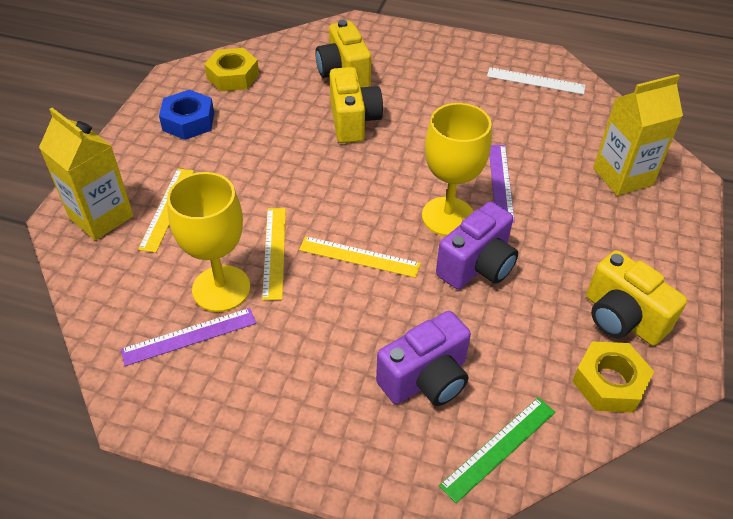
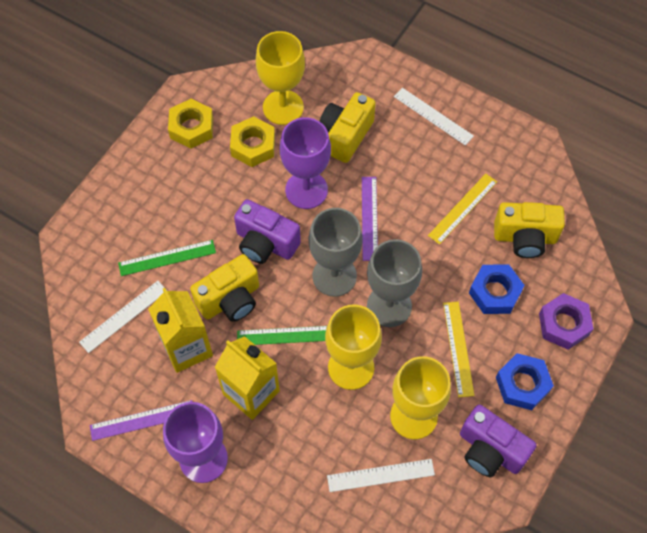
blue nut: 1 -> 2
green ruler: 1 -> 2
grey goblet: 0 -> 2
purple goblet: 0 -> 2
purple nut: 0 -> 1
white ruler: 1 -> 3
yellow goblet: 2 -> 3
yellow ruler: 3 -> 2

